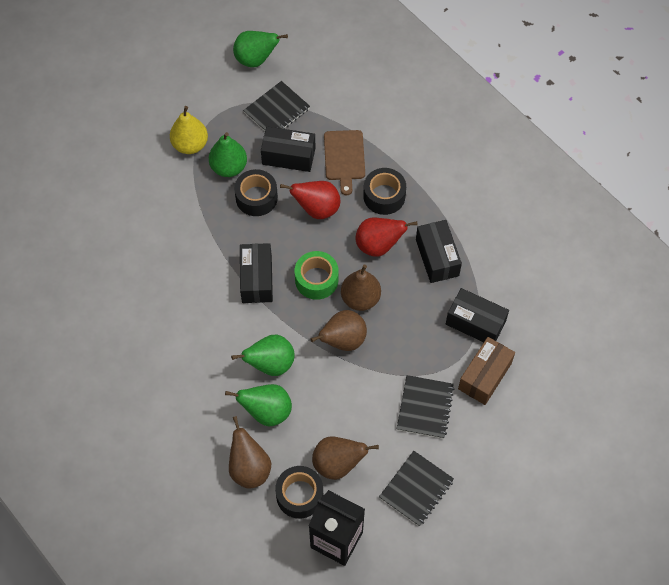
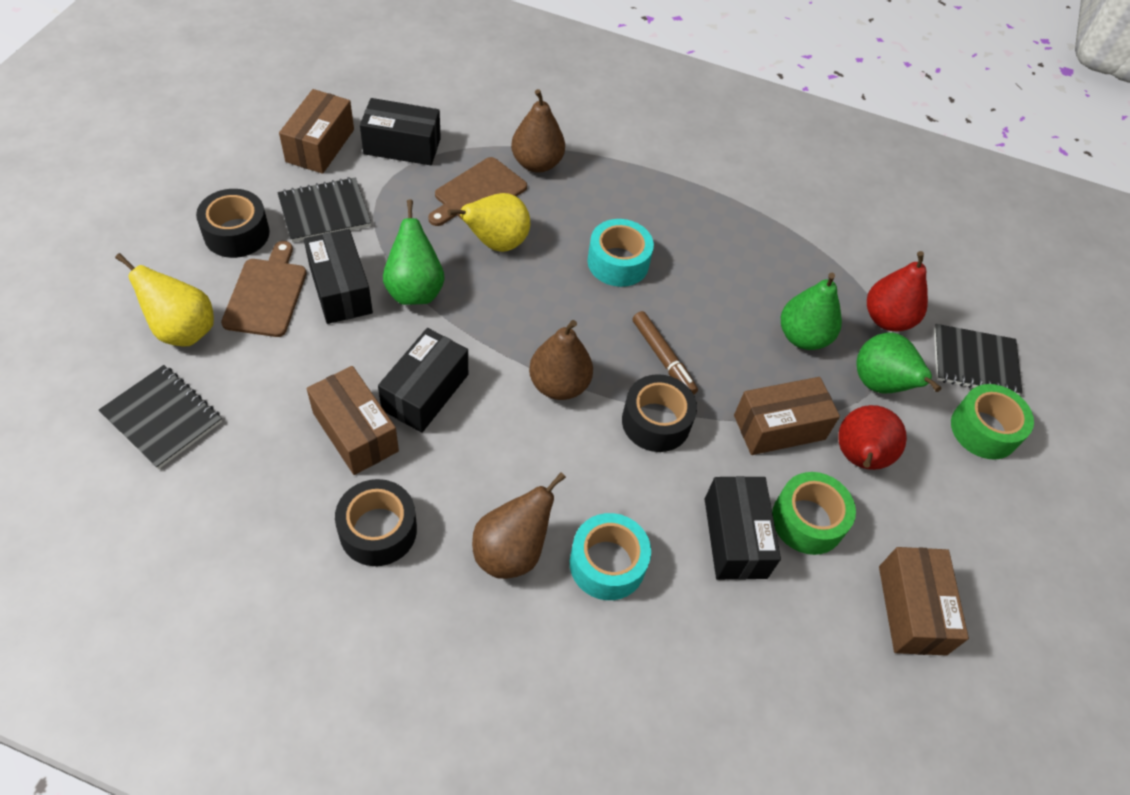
black carton: 1 -> 0
brown box: 1 -> 4
brown cutting board: 1 -> 2
brown marker: 0 -> 1
brown pear: 4 -> 3
green pear: 4 -> 3
green tape: 1 -> 2
turquoise tape: 0 -> 2
yellow pear: 1 -> 2

